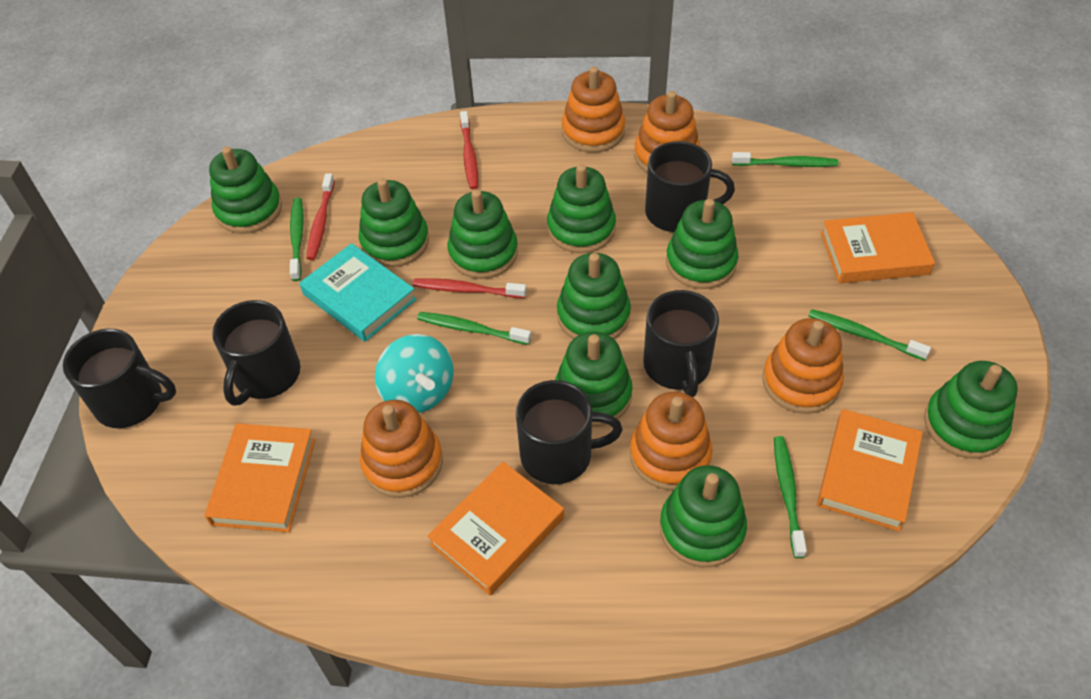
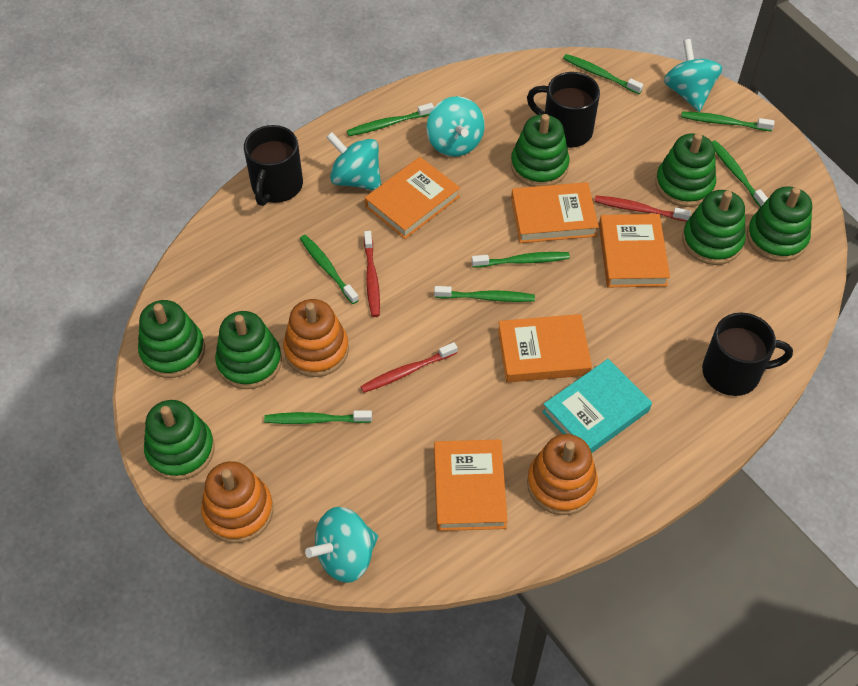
black mug: 5 -> 3
green stacking toy: 9 -> 7
green toothbrush: 5 -> 8
orange book: 4 -> 5
orange stacking toy: 5 -> 3
turquoise spinning top: 1 -> 4

